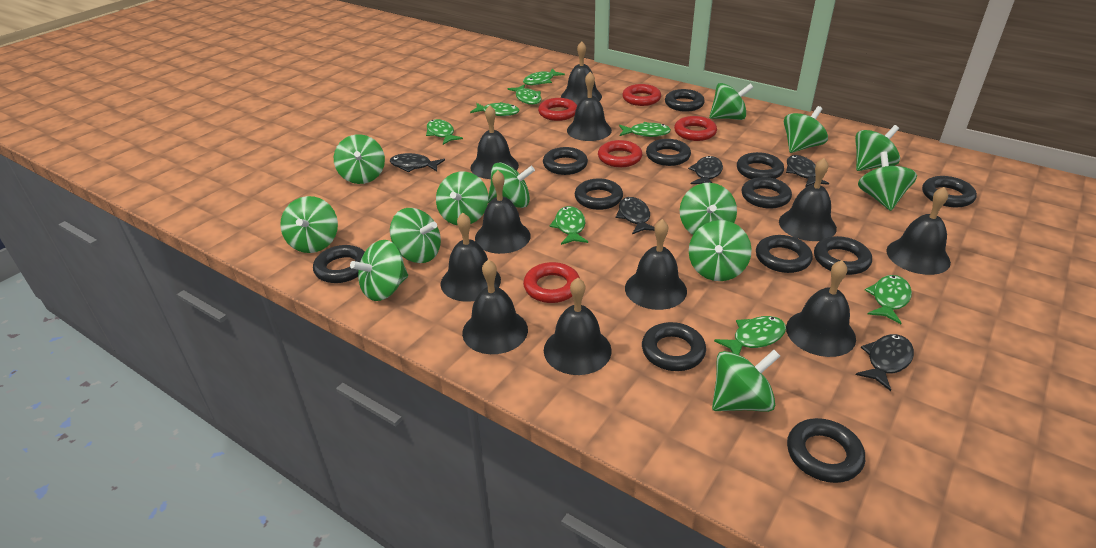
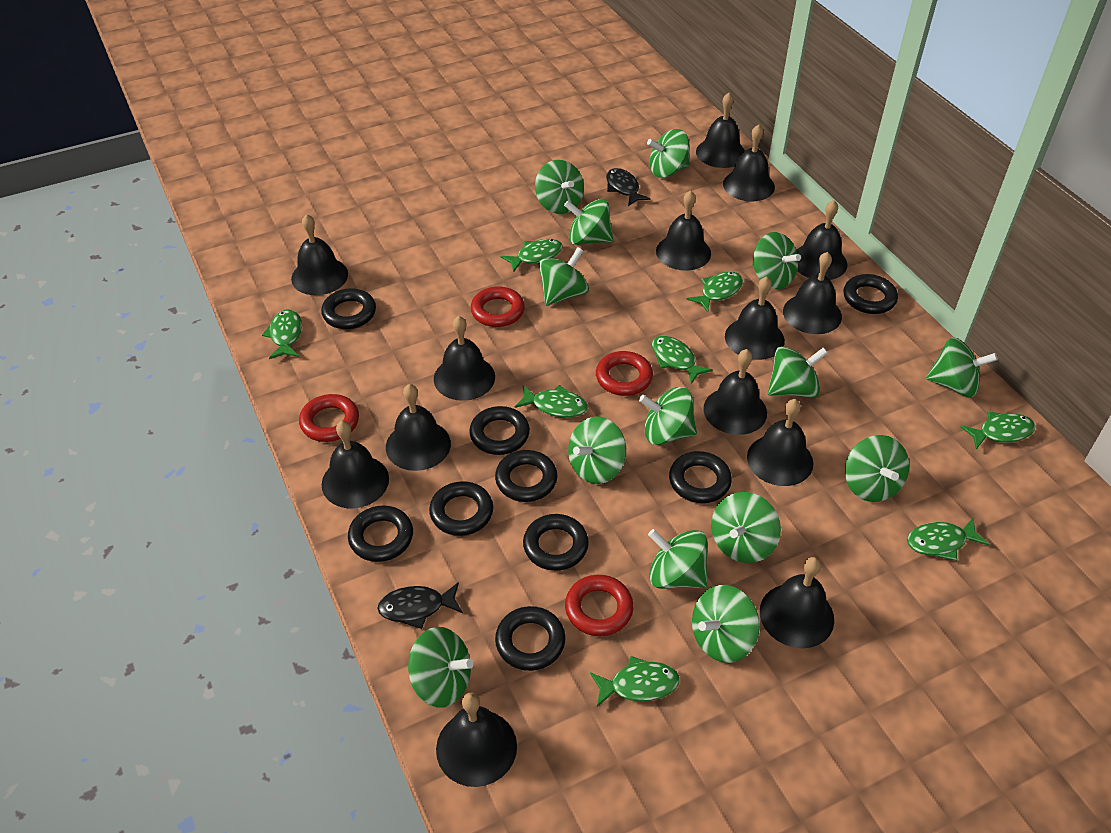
black bell: 11 -> 14
black fish: 5 -> 2
black ring: 12 -> 9
green spinning top: 13 -> 14
red ring: 5 -> 4

